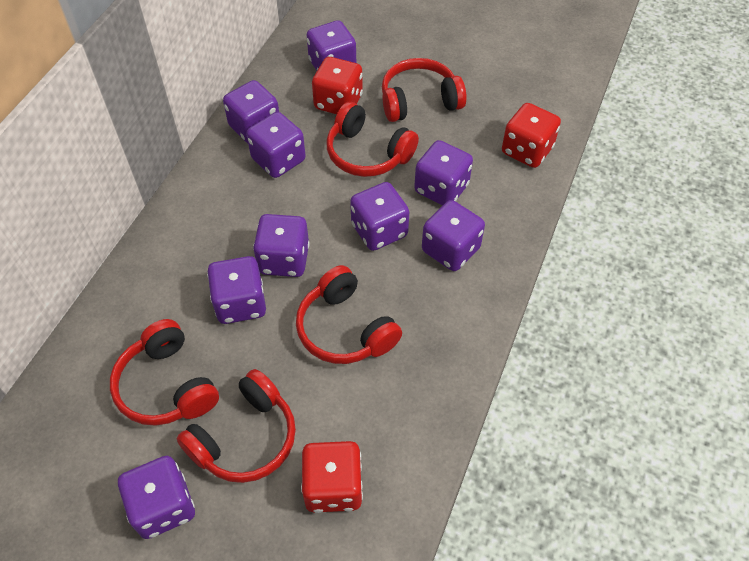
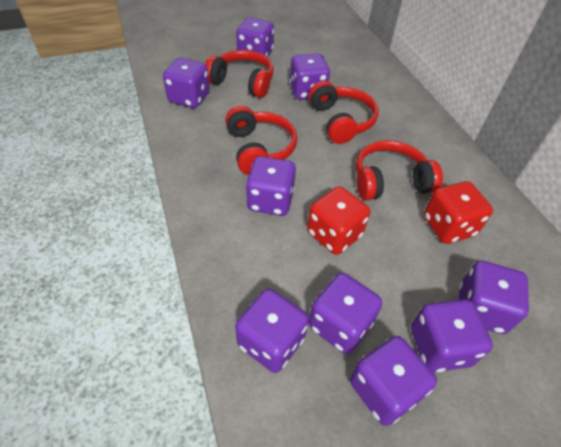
red dice: 3 -> 2
red headphones: 5 -> 4

